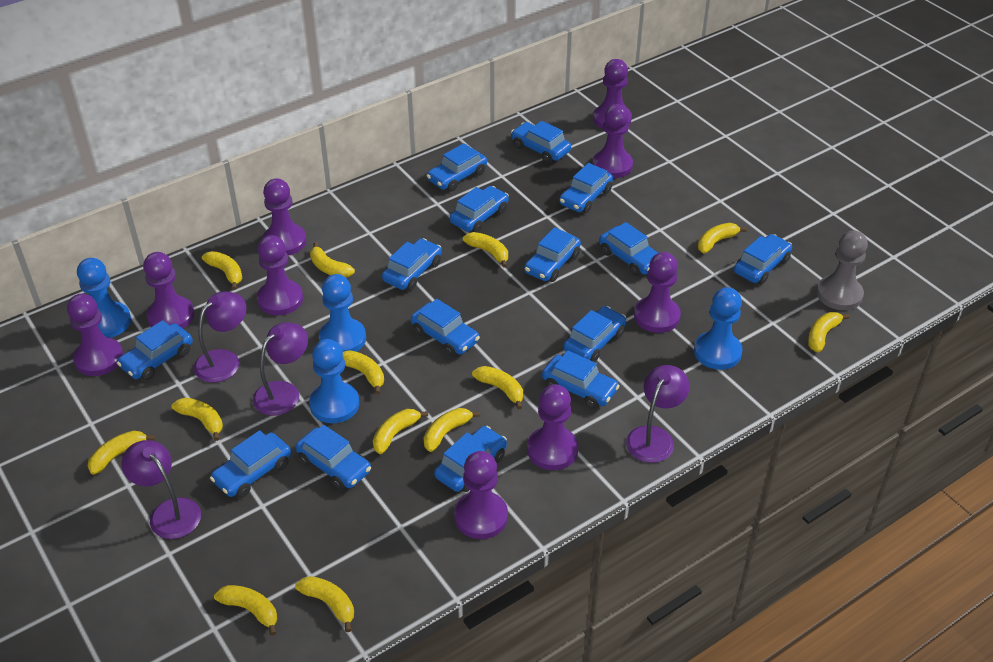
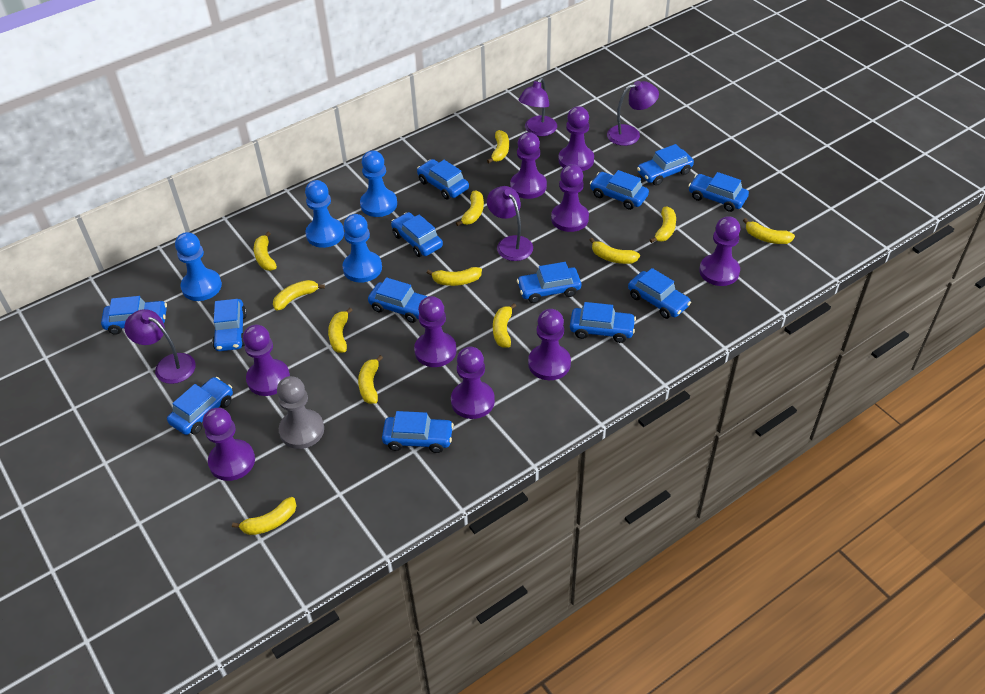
blue car: 15 -> 13
yellow banana: 13 -> 12

